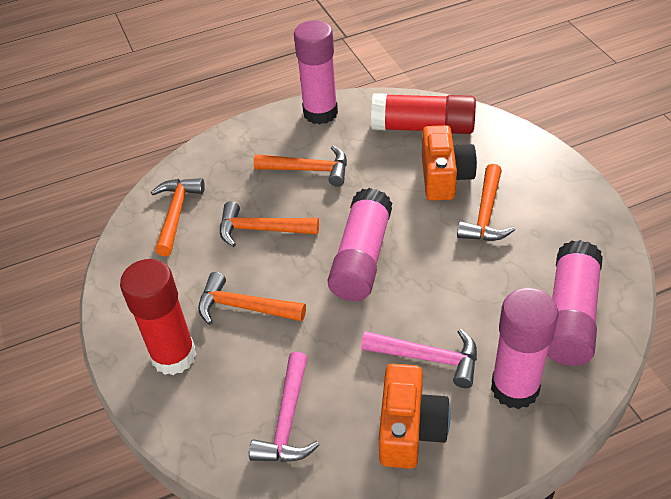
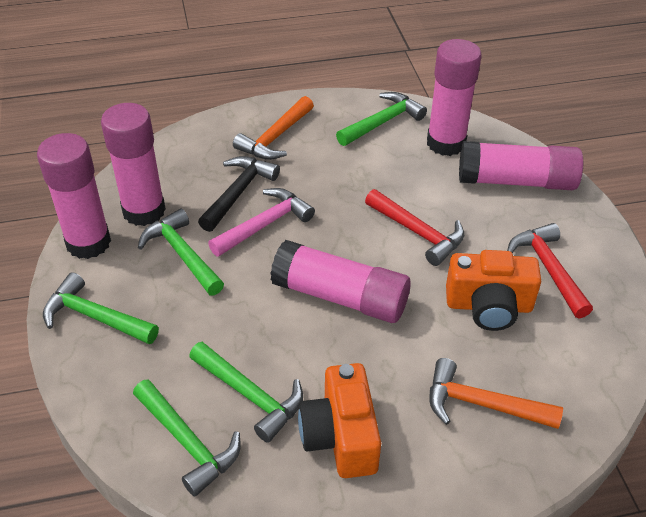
black hammer: 0 -> 1
green hammer: 0 -> 5
orange hammer: 5 -> 2
pink glue stick: 4 -> 5
pink hammer: 2 -> 1
red glue stick: 2 -> 0
red hammer: 0 -> 2

